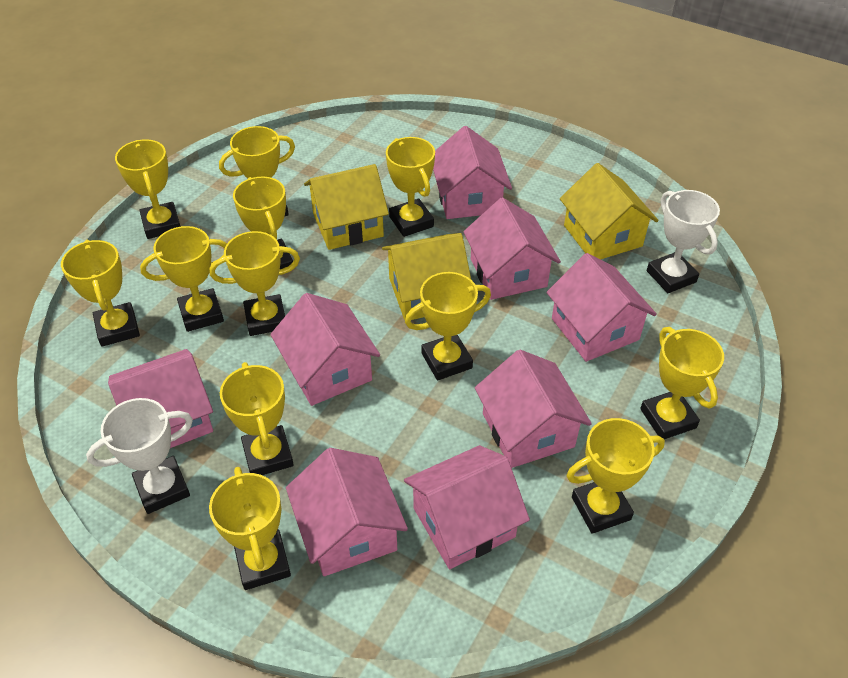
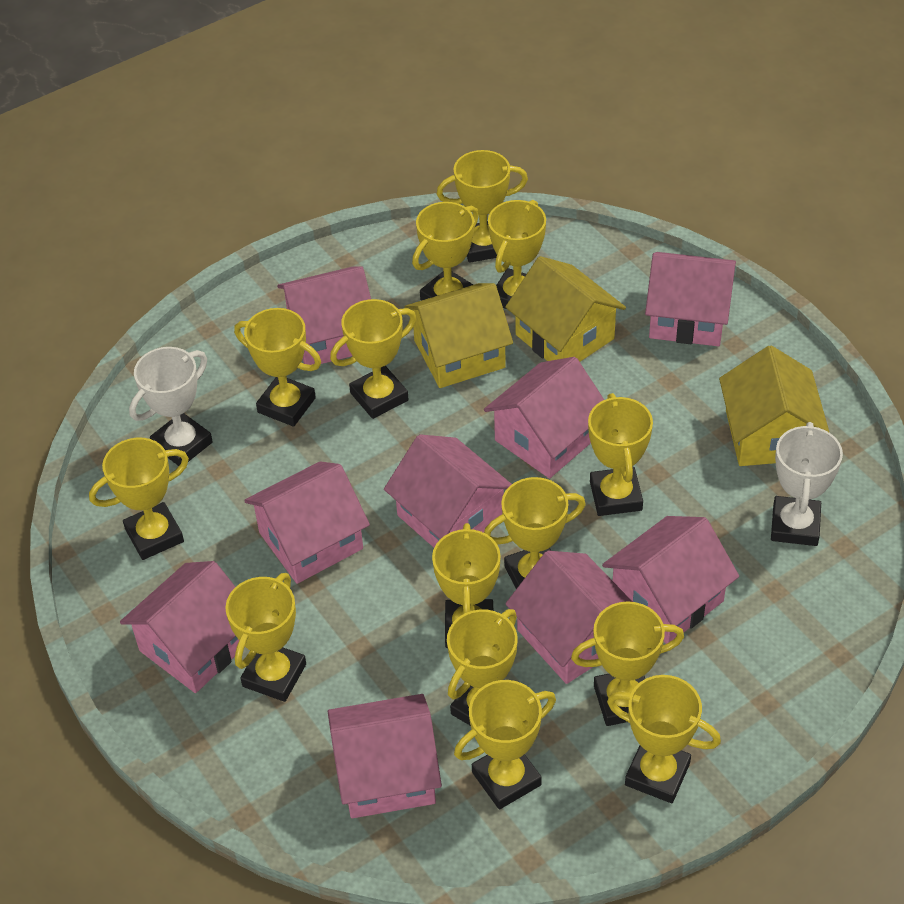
pink house: 8 -> 9
yellow trophy: 12 -> 14

